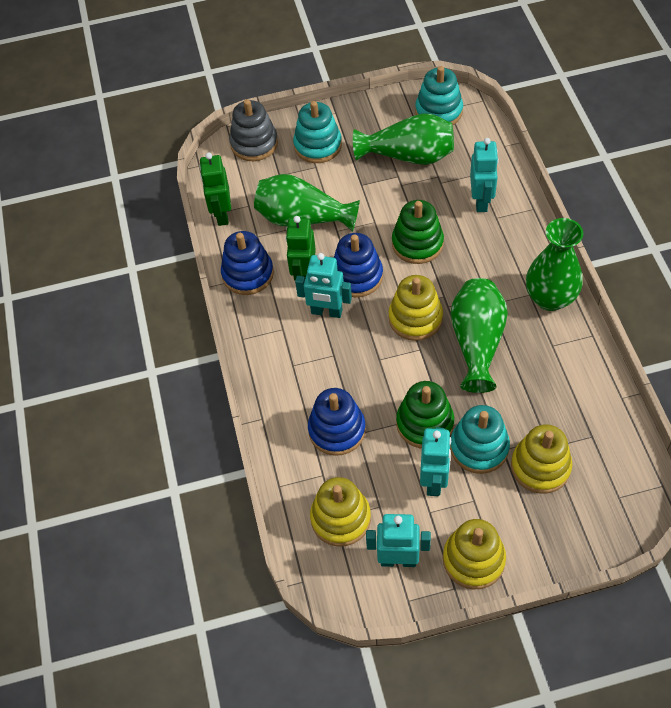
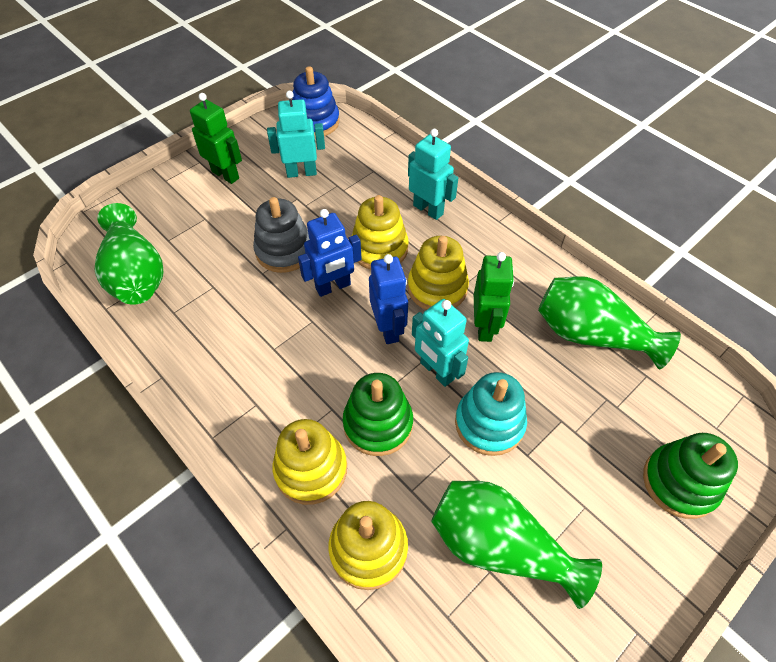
blue robot: 0 -> 2
blue stacking toy: 3 -> 1
green vase: 4 -> 3
turquoise robot: 4 -> 3
turquoise stacking toy: 3 -> 1

